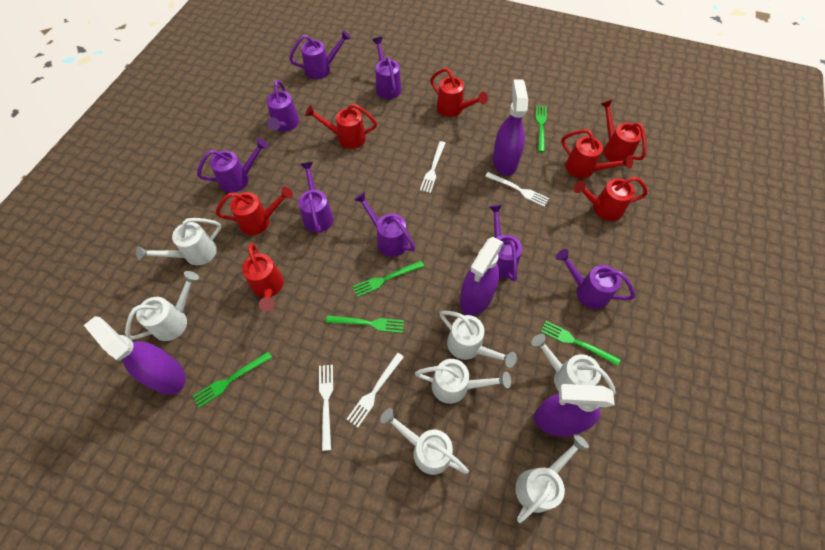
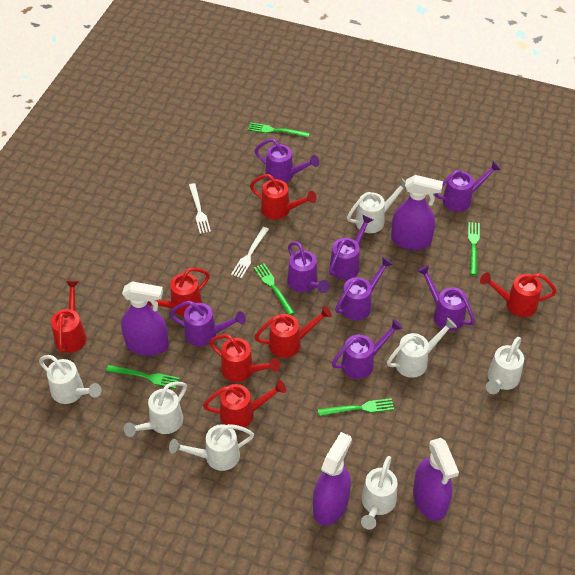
white fork: 4 -> 2

